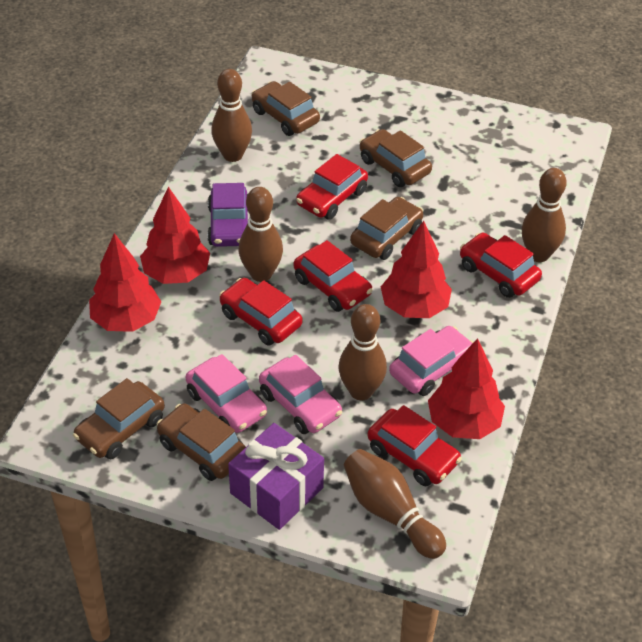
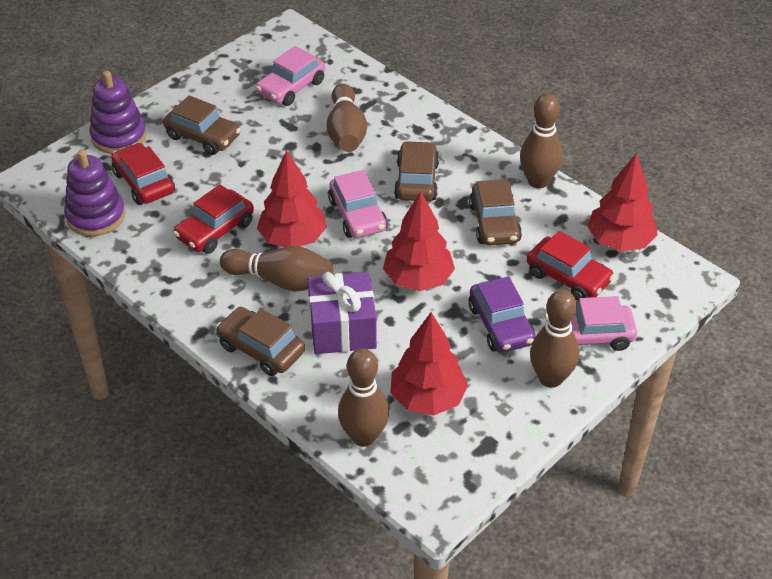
brown car: 5 -> 4
purple stacking toy: 0 -> 2
red car: 5 -> 3

